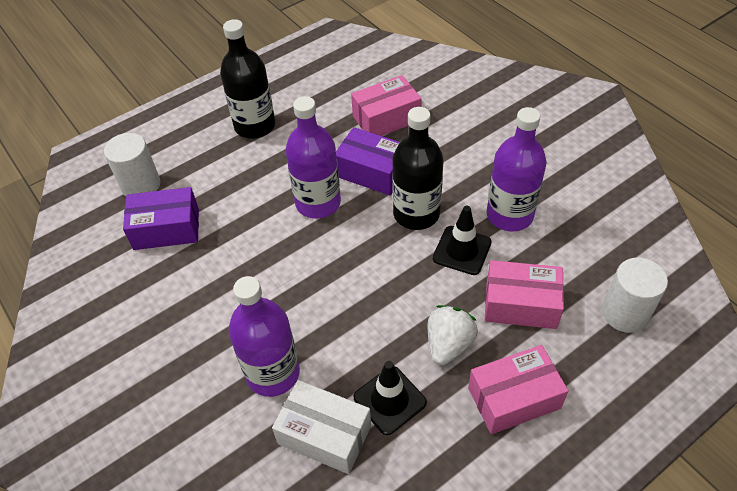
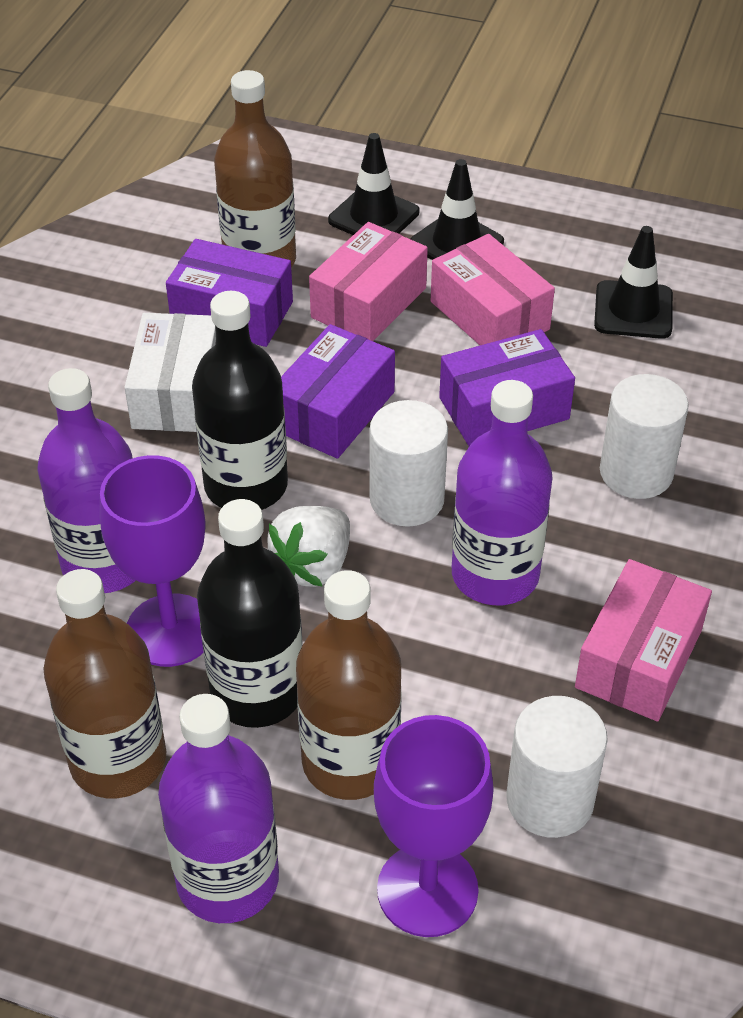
black traffic cone: 2 -> 3
brown bottle: 0 -> 3
purple box: 2 -> 3
purple goblet: 0 -> 2
white cylinder: 2 -> 3

